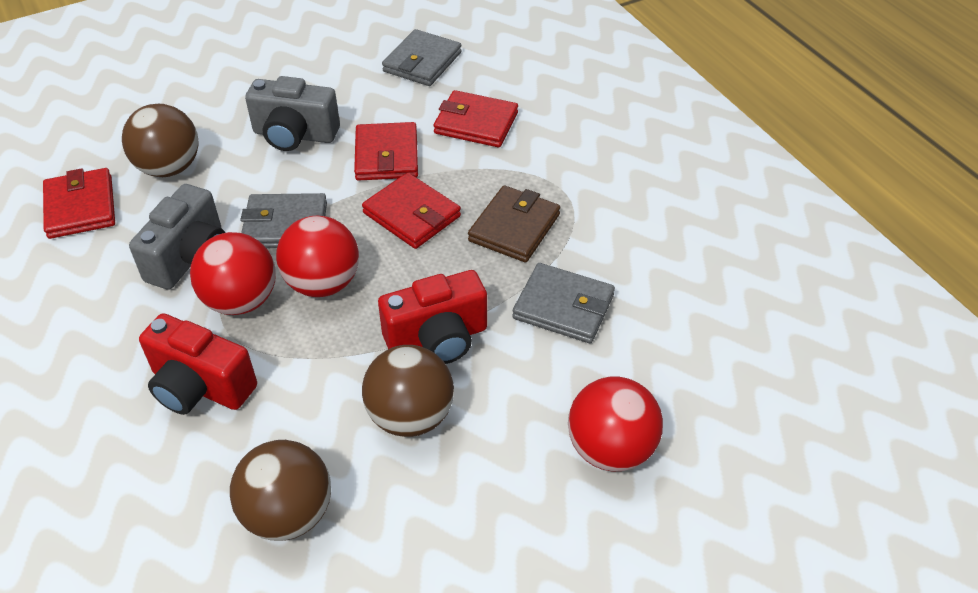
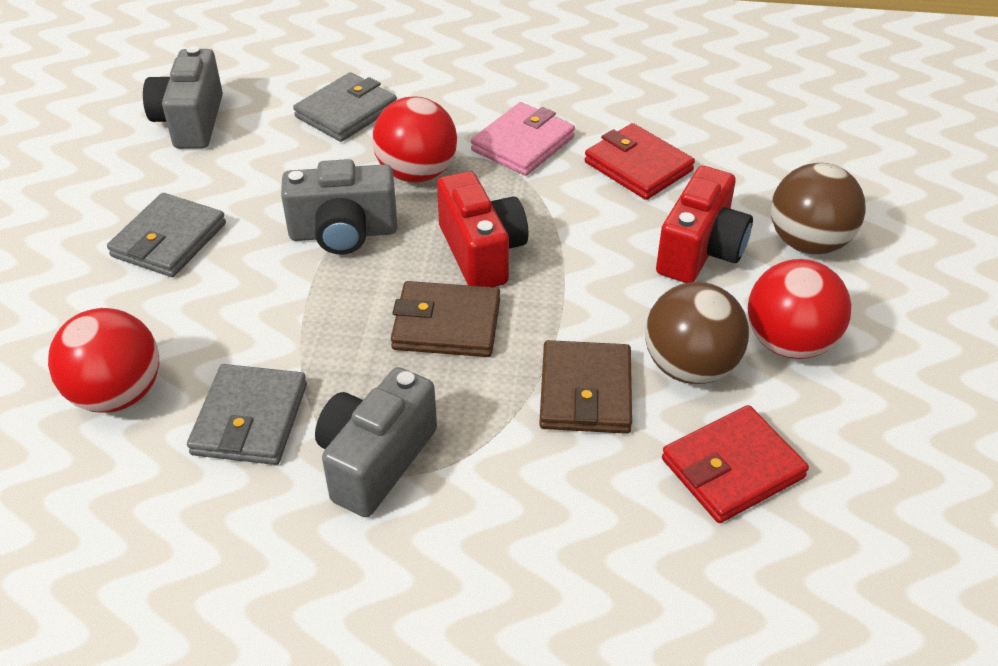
brown ball: 3 -> 2
brown wallet: 1 -> 2
grey camera: 2 -> 3
pink wallet: 0 -> 1
red wallet: 4 -> 2

